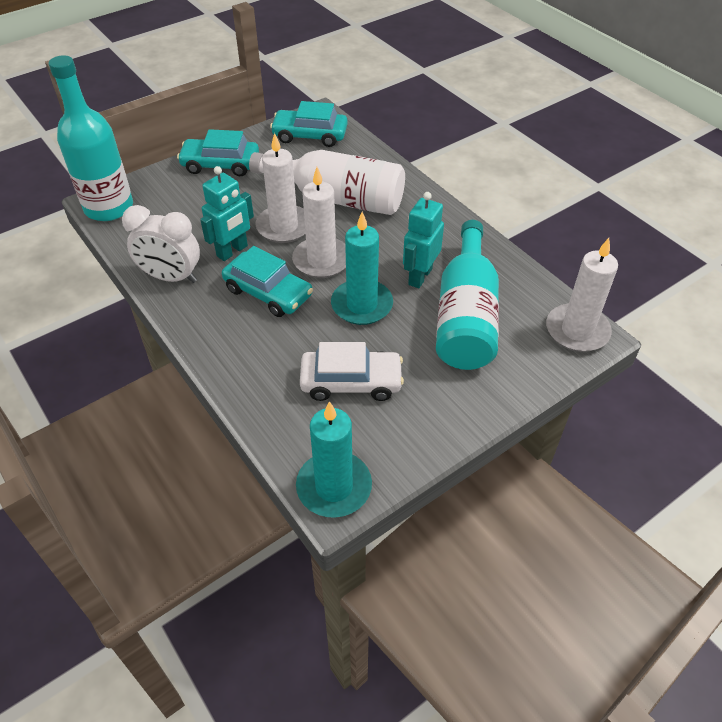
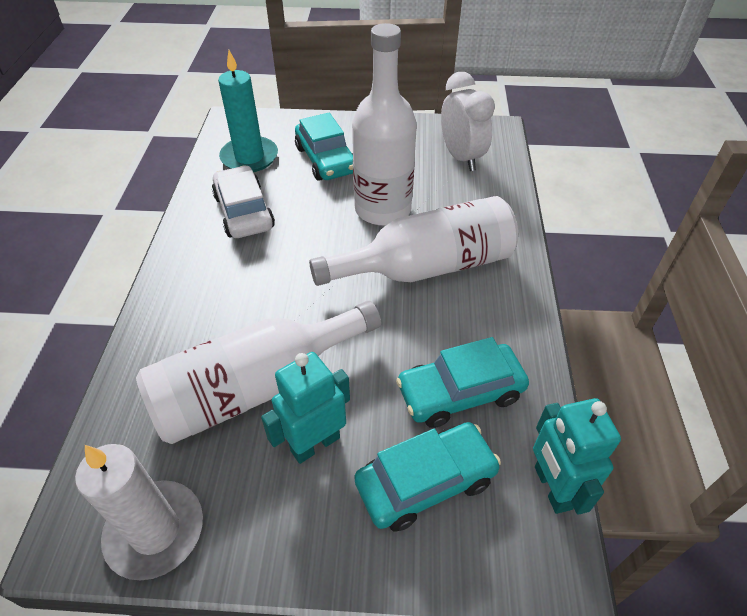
turquoise bottle: 2 -> 0
turquoise candle: 2 -> 1
white bottle: 1 -> 3
white candle: 3 -> 1

